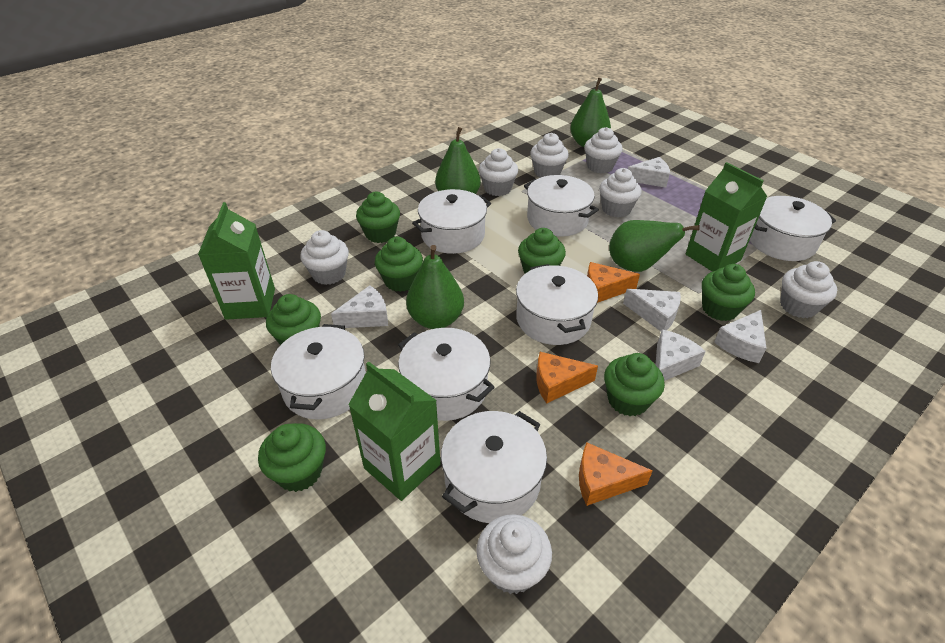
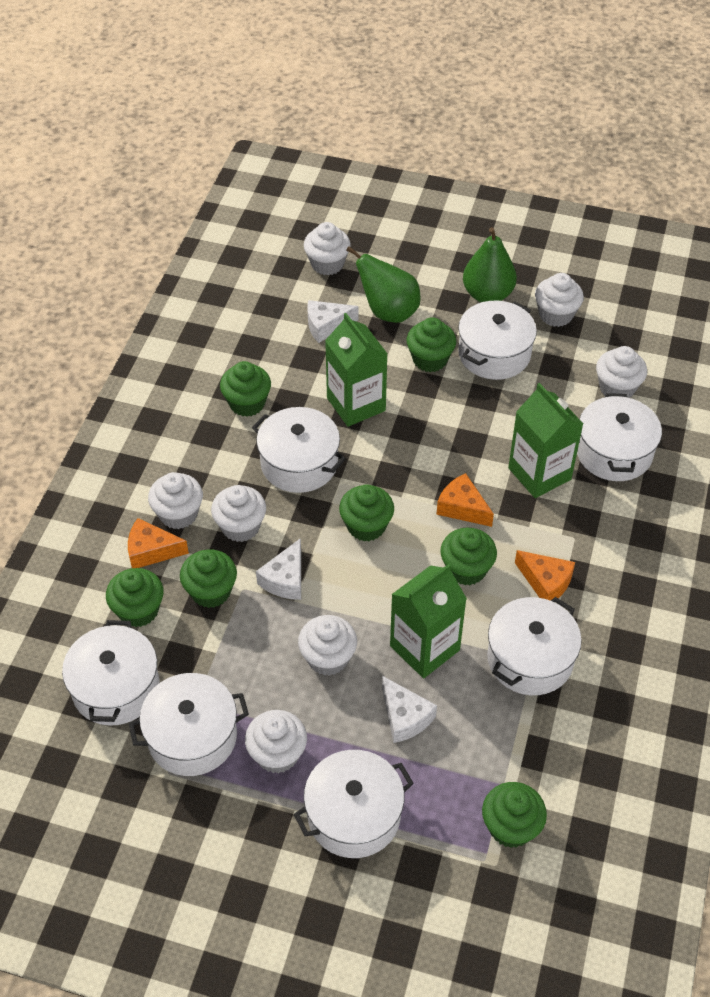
green pear: 4 -> 2
white cheese: 5 -> 3

